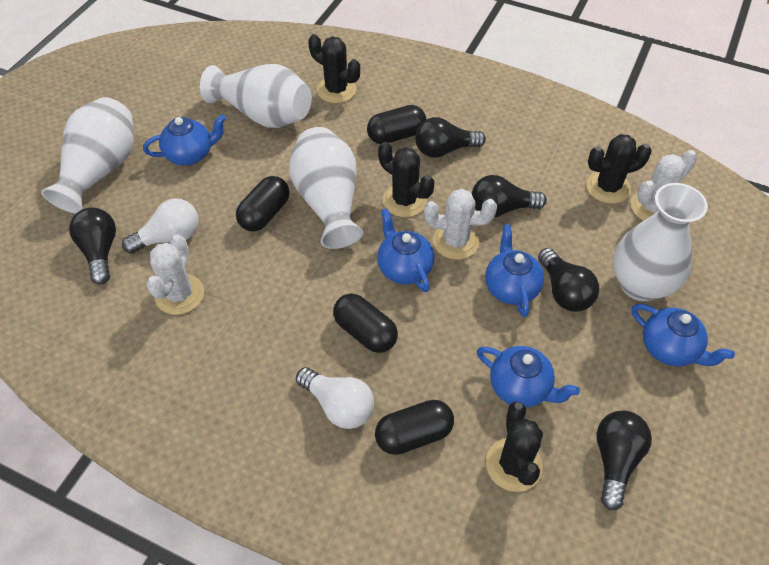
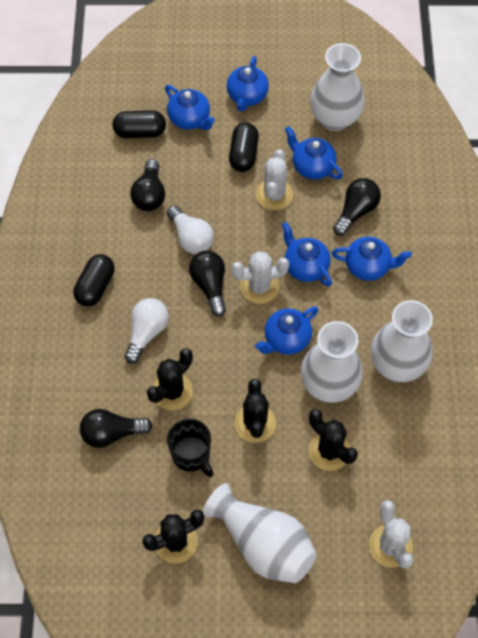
black capsule: 4 -> 3
black light bulb: 5 -> 4
black mug: 0 -> 1
blue teapot: 5 -> 6

